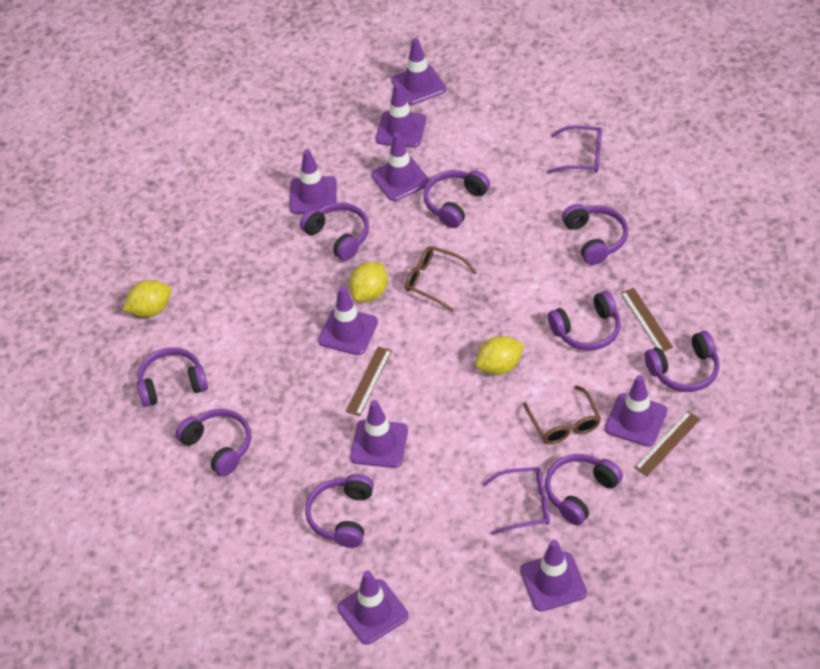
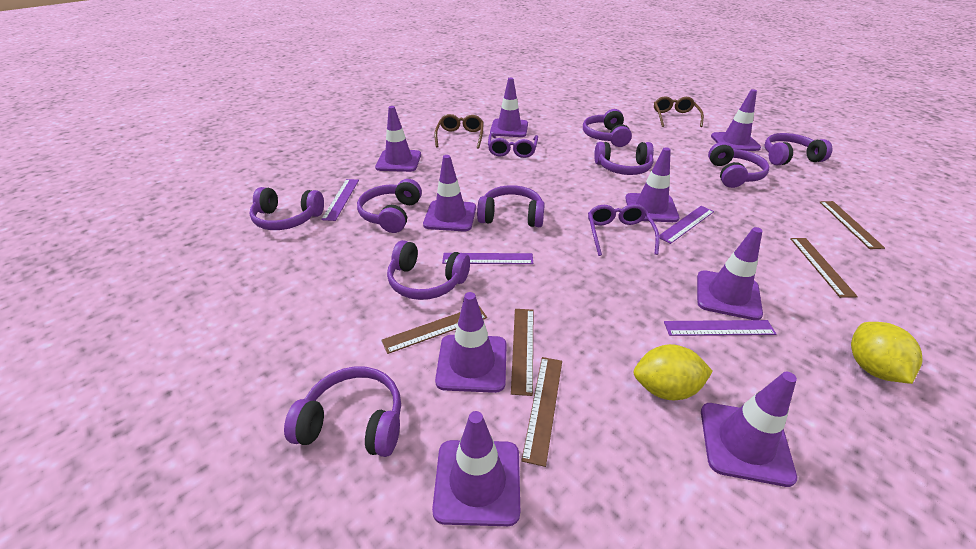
brown ruler: 3 -> 5
purple ruler: 0 -> 4
yellow lemon: 3 -> 2

